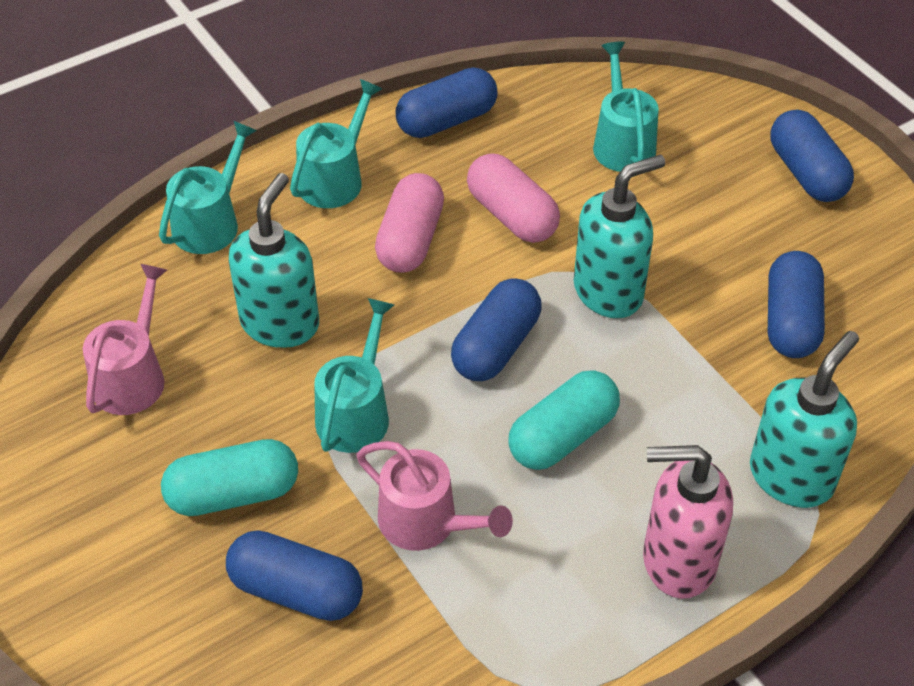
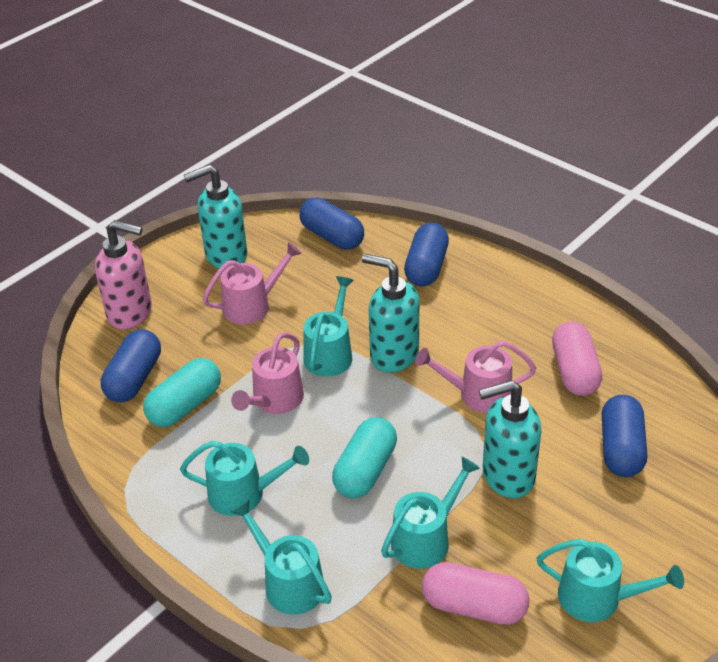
blue capsule: 5 -> 4
pink watering can: 2 -> 3
turquoise watering can: 4 -> 5

